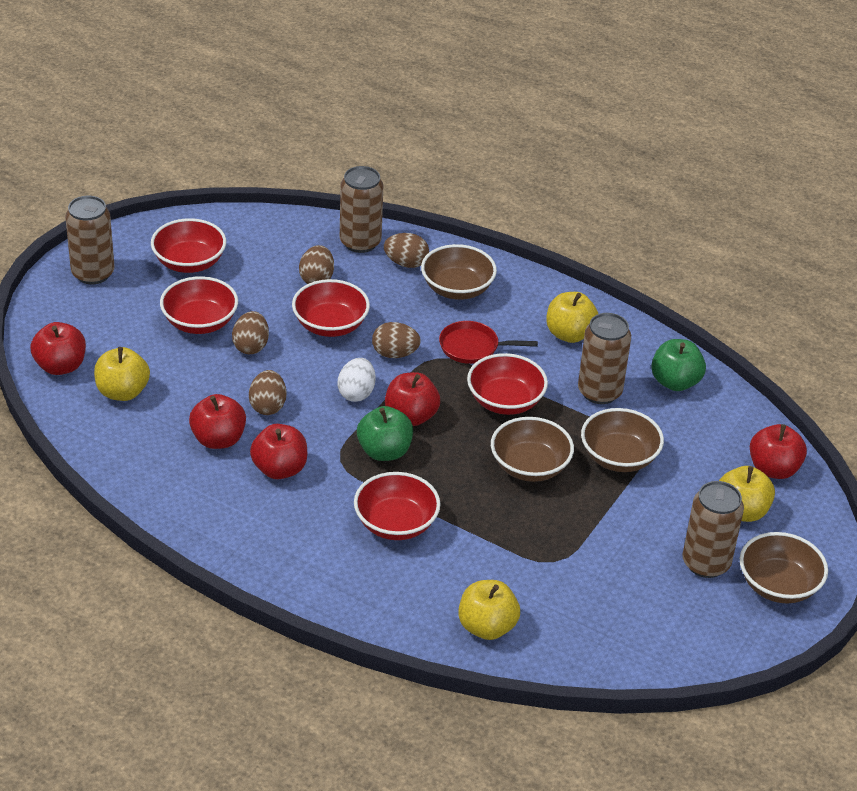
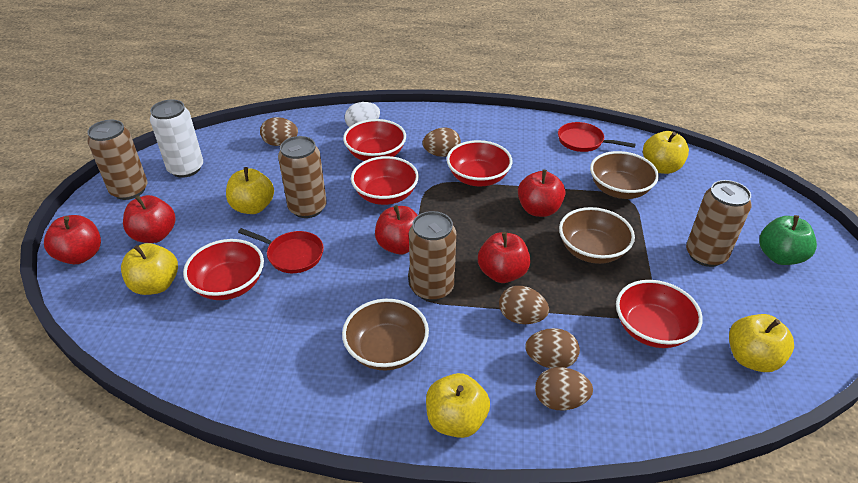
brown bowl: 4 -> 3
green apple: 2 -> 1
red pan: 1 -> 2
white can: 0 -> 1
yellow apple: 4 -> 5

